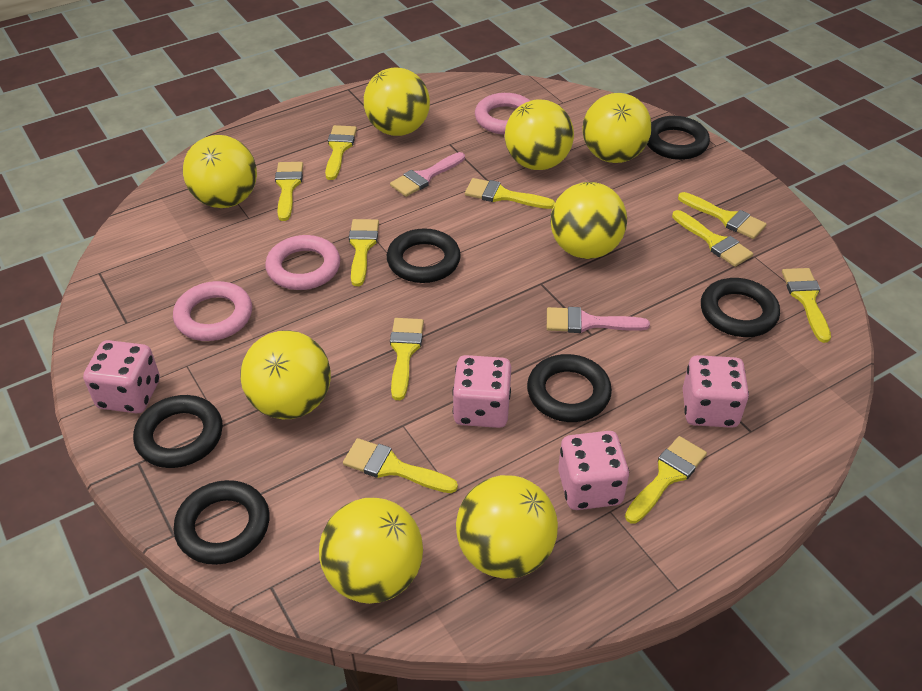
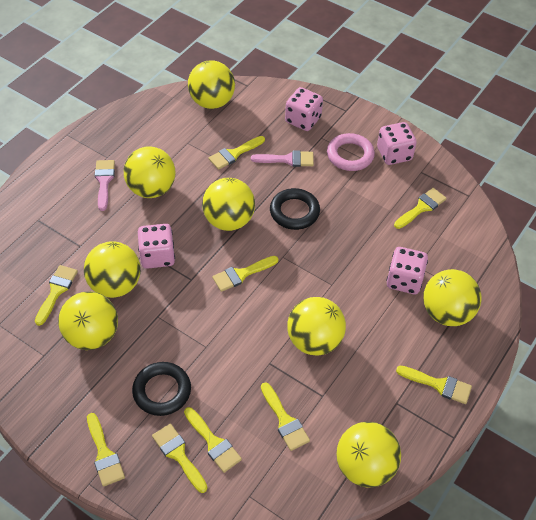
black ring: 6 -> 2
pink ring: 3 -> 1
yellow brush: 10 -> 9

